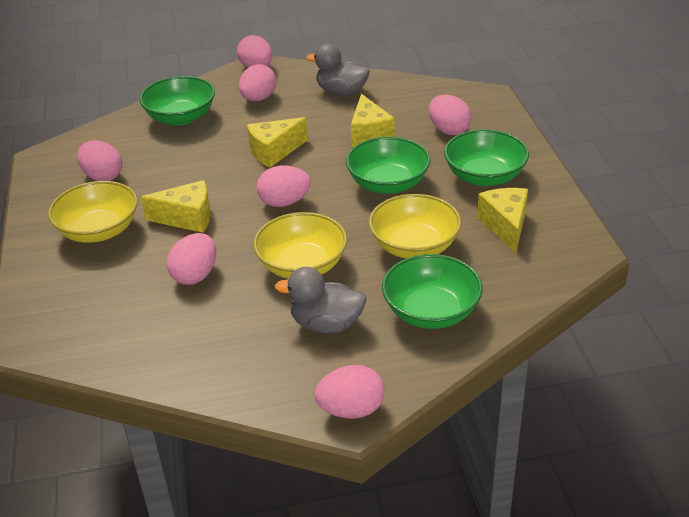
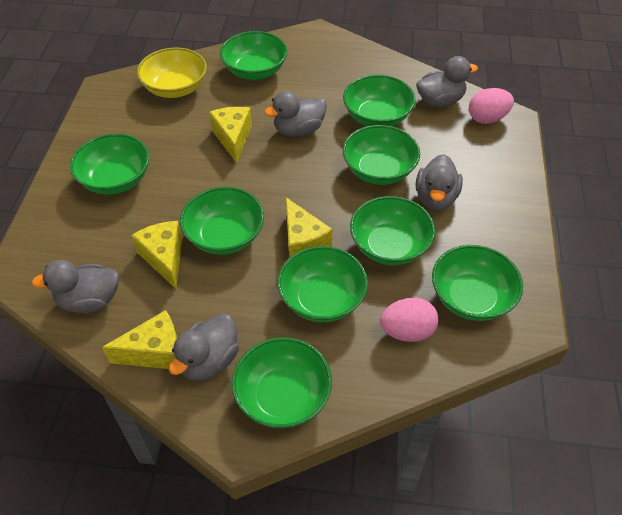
green bowl: 4 -> 9
grey duck: 2 -> 5
pink egg: 7 -> 2
yellow bowl: 3 -> 1

